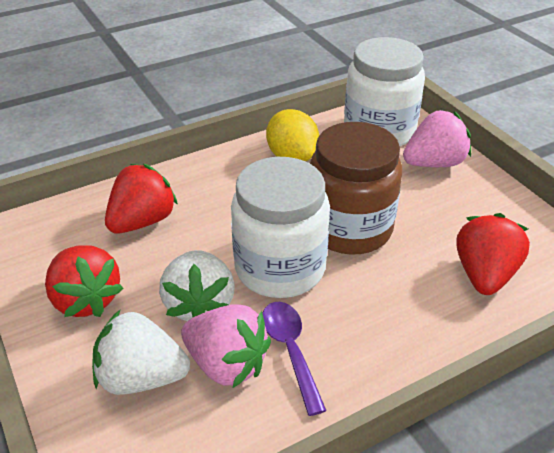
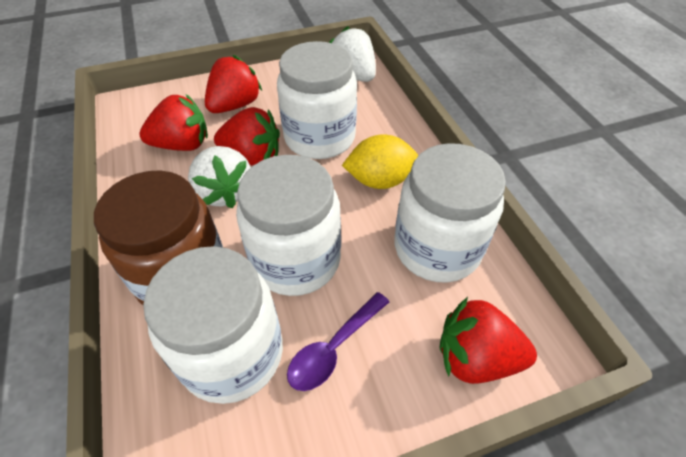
pink strawberry: 2 -> 0
red strawberry: 3 -> 4
white jar: 2 -> 4

